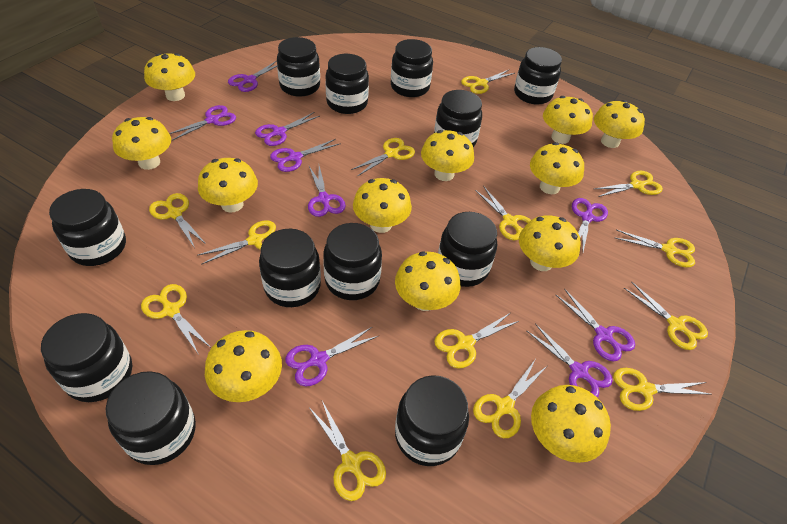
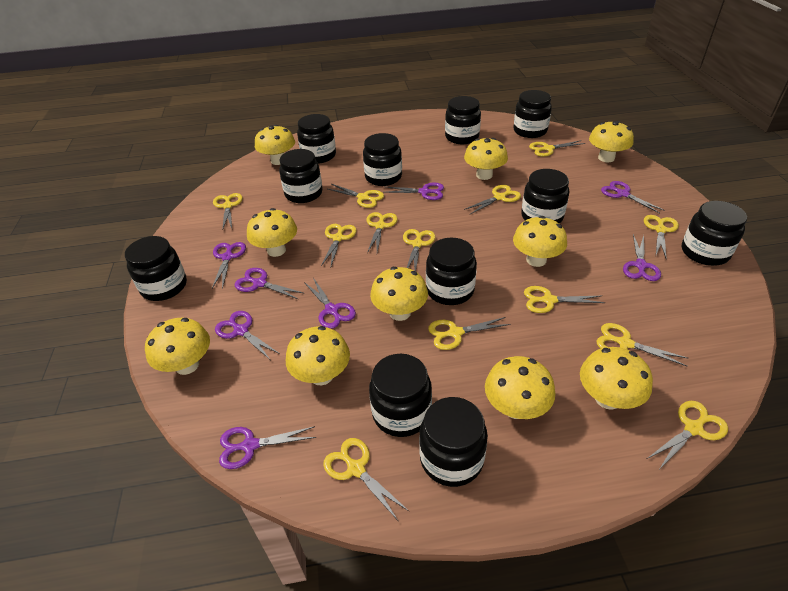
black jar: 12 -> 11
purple scissors: 9 -> 8
yellow mushroom: 12 -> 10

